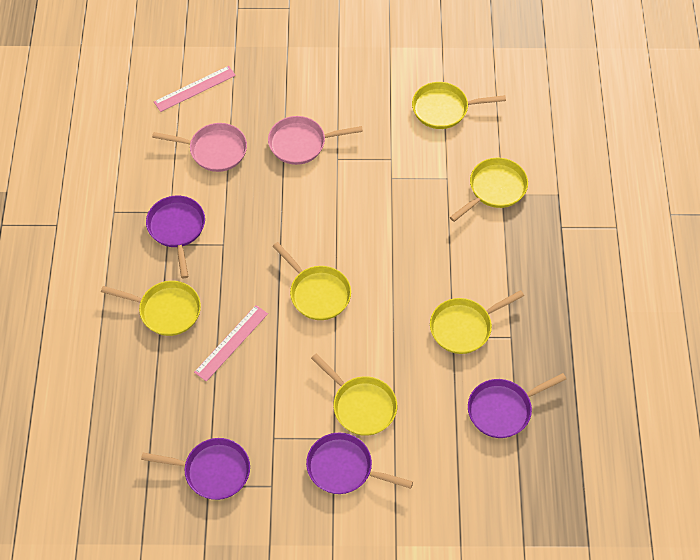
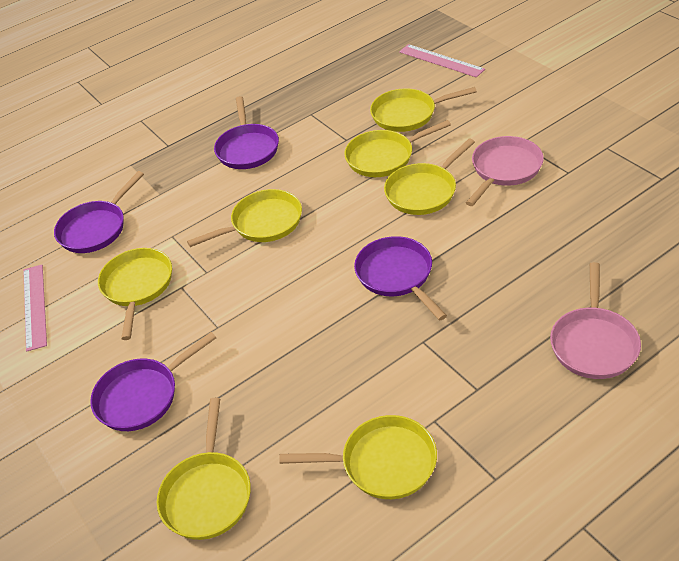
yellow pan: 6 -> 7

